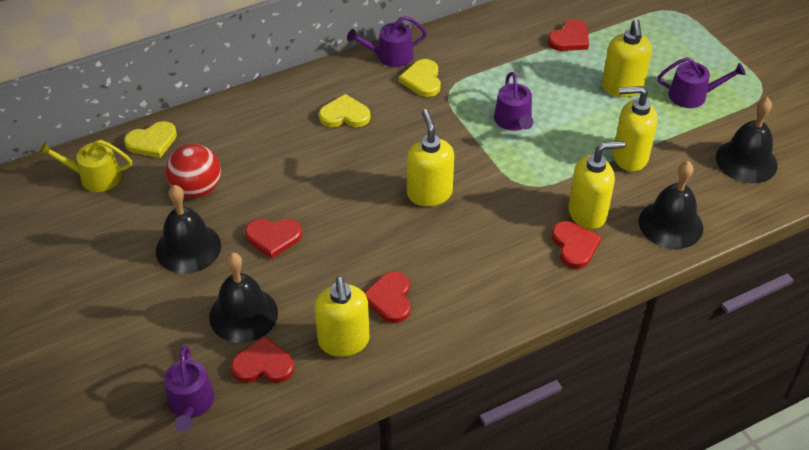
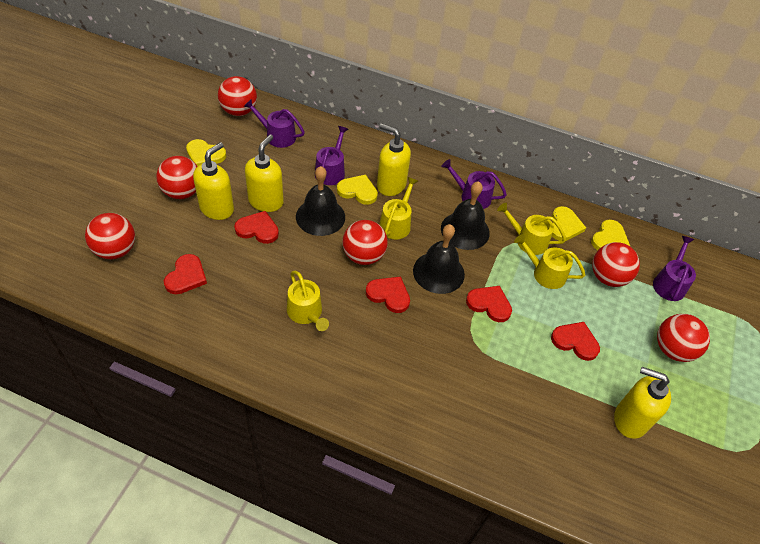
black bell: 4 -> 3
red ball: 1 -> 6
yellow heart: 3 -> 4
yellow soap dispenser: 5 -> 4
yellow watering can: 1 -> 4

